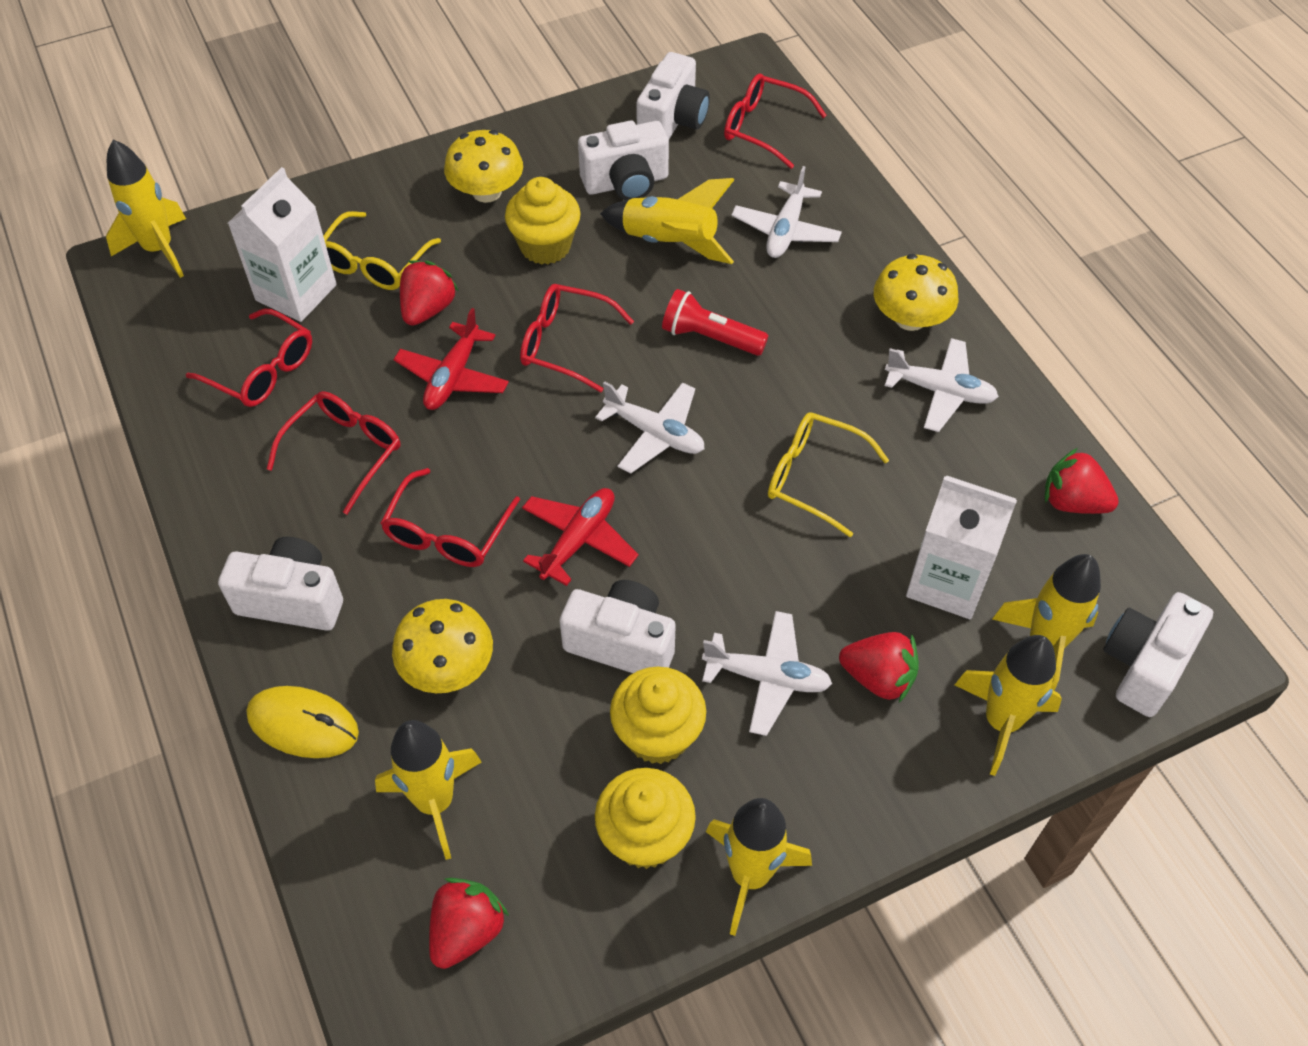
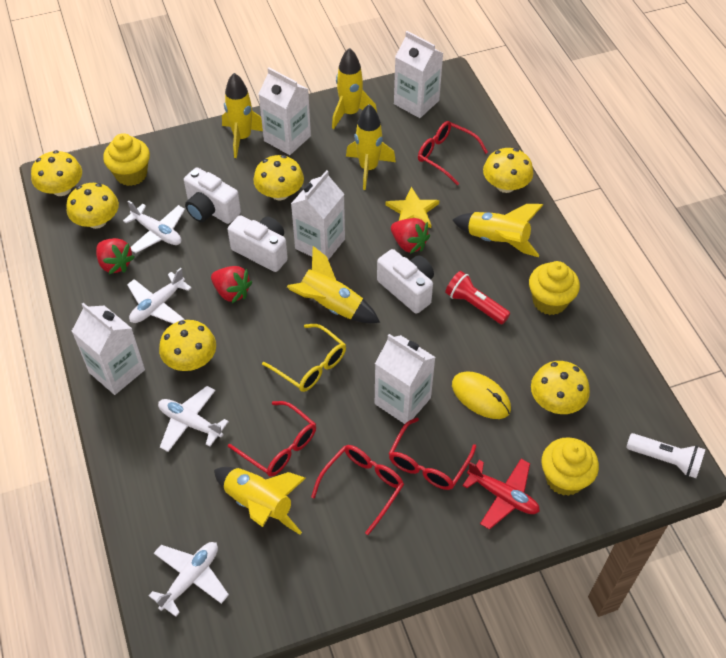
red glasses: 5 -> 4
red plane: 2 -> 1
red strawberry: 4 -> 3
white camera: 5 -> 3
white carton: 2 -> 5
white flashlight: 0 -> 1
yellow glasses: 2 -> 1
yellow mushroom: 3 -> 6
yellow star: 0 -> 1

